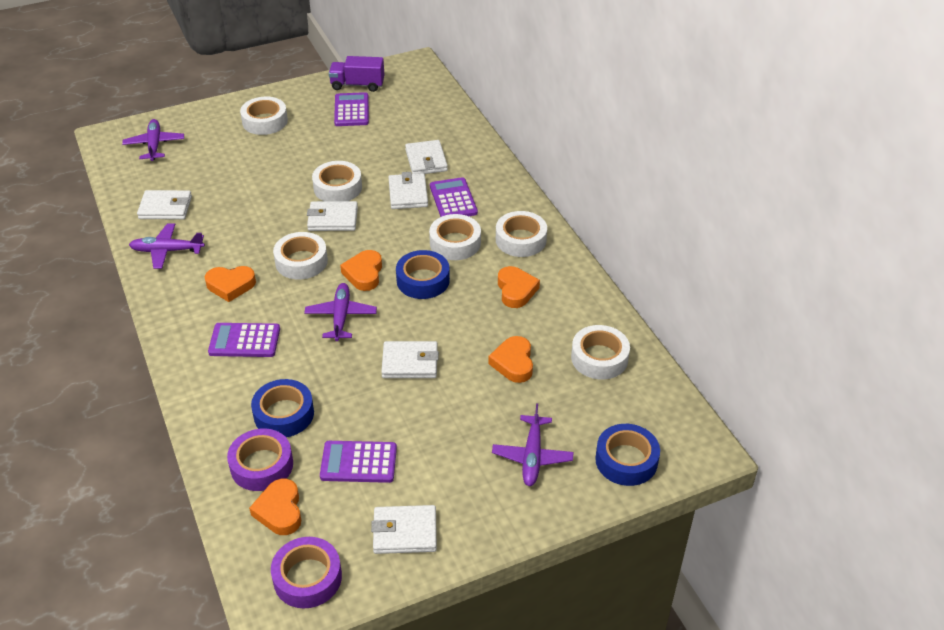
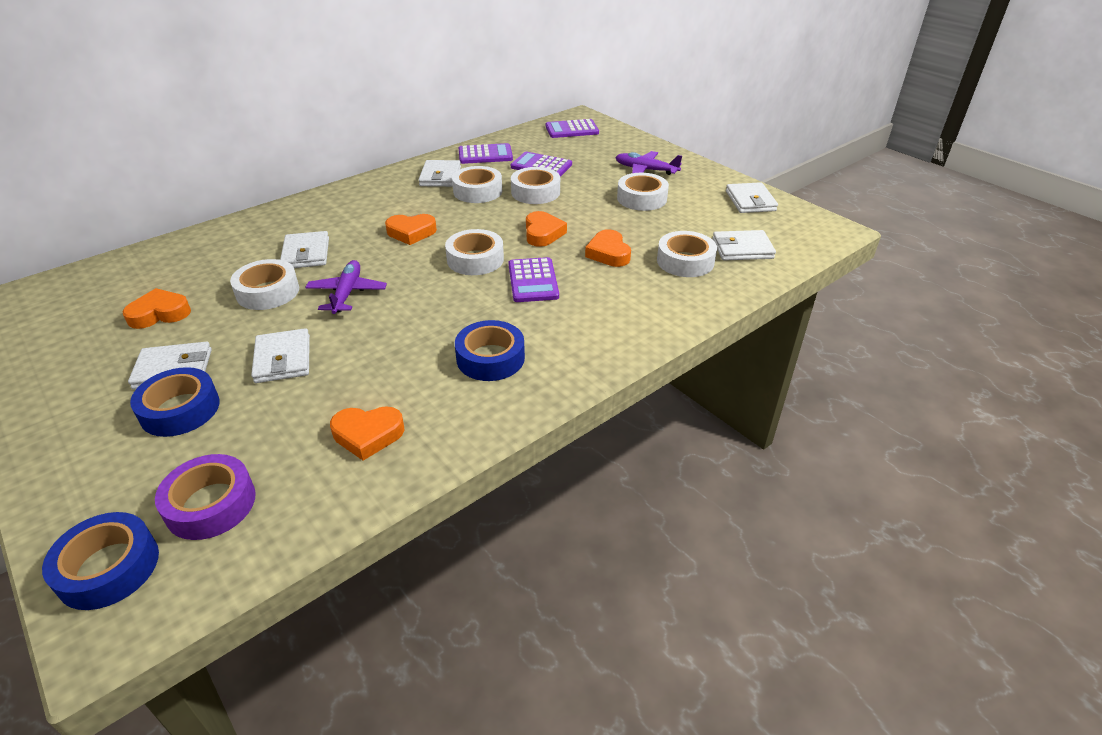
purple plane: 4 -> 2
purple tape: 2 -> 1
purple truck: 1 -> 0

